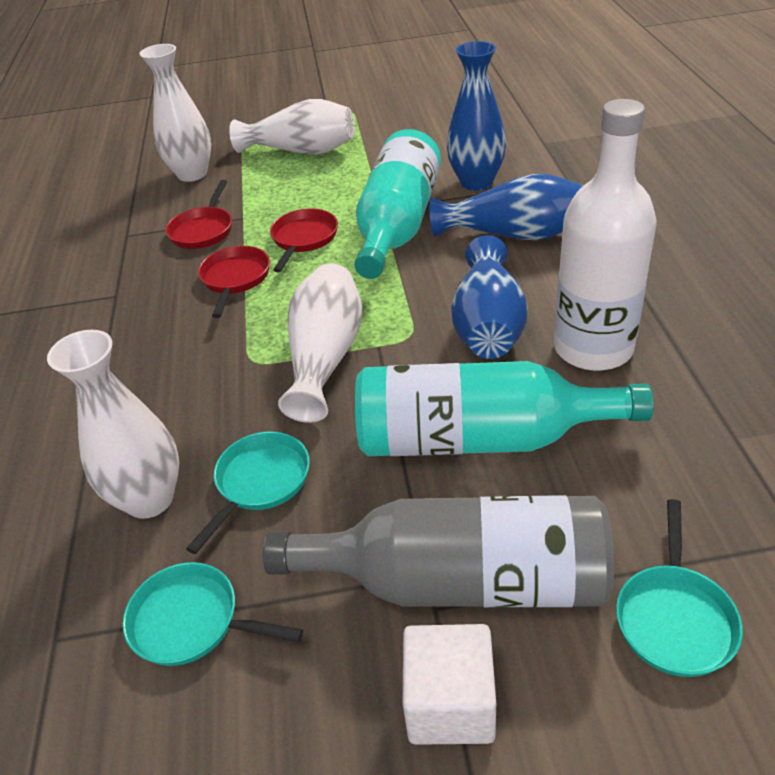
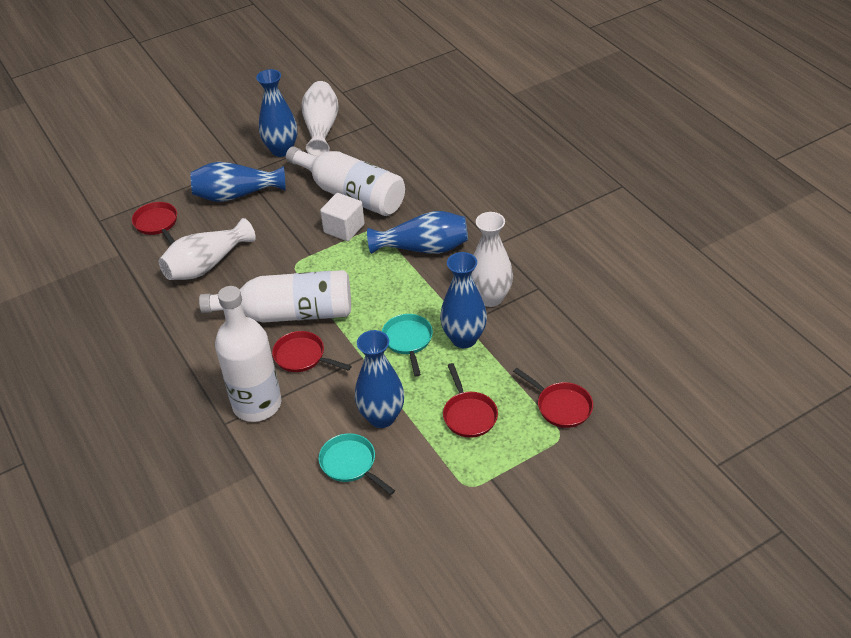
blue vase: 3 -> 5
grey bottle: 1 -> 0
red pan: 3 -> 4
turquoise bottle: 2 -> 0
turquoise pan: 3 -> 2
white bottle: 1 -> 3
white vase: 4 -> 3

